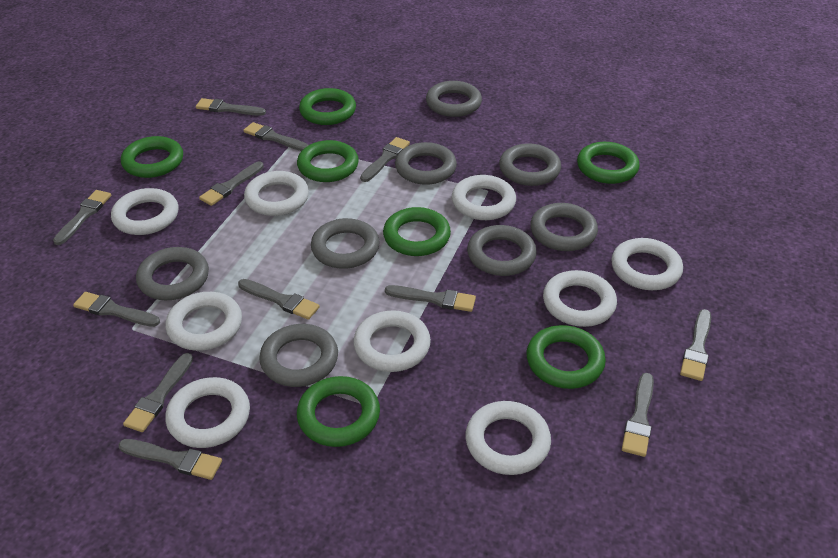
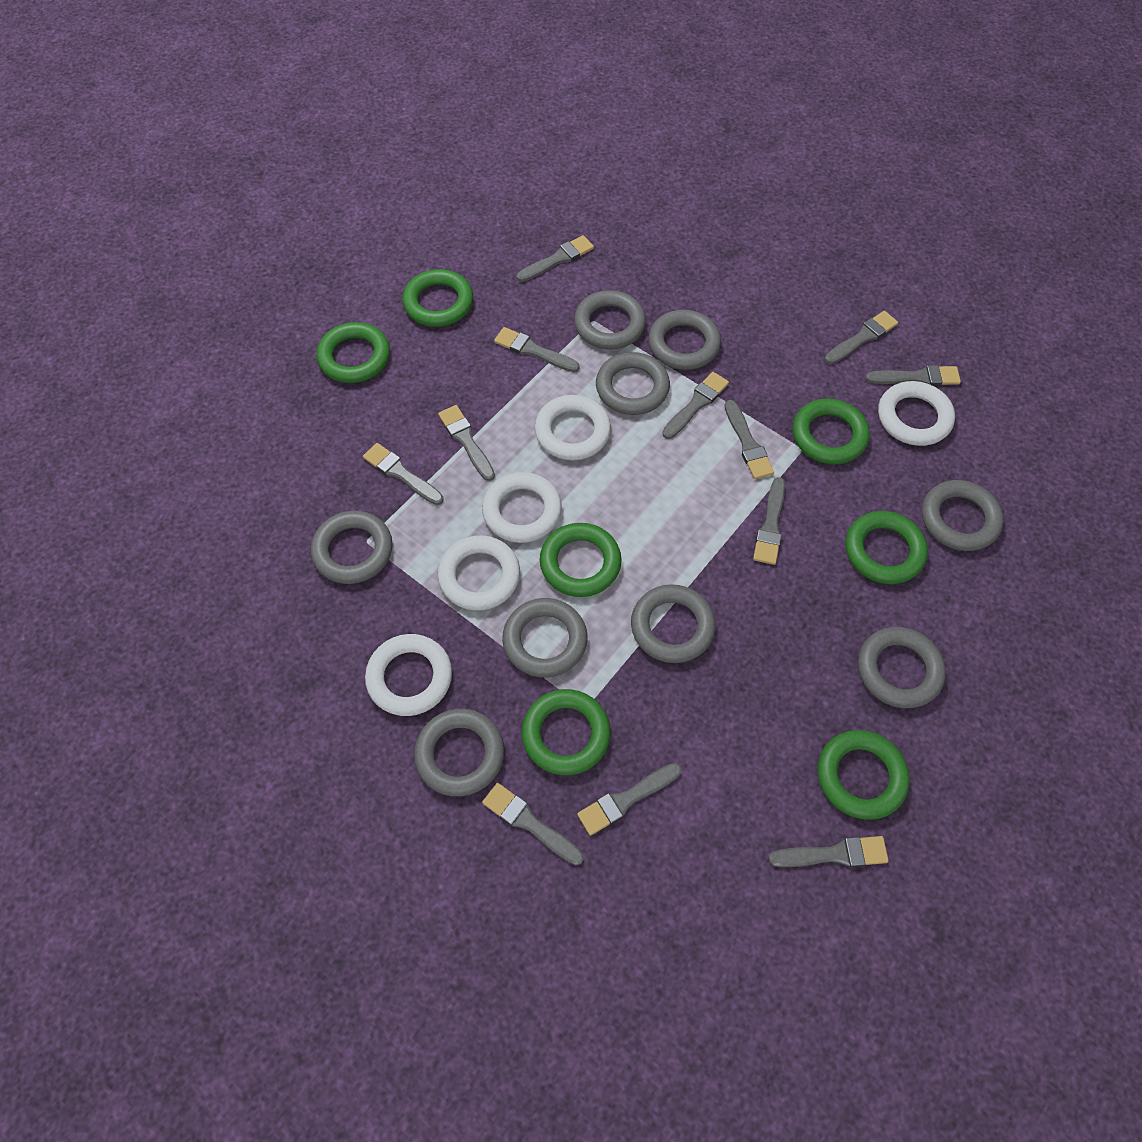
grey ring: 8 -> 9
white ring: 9 -> 5

